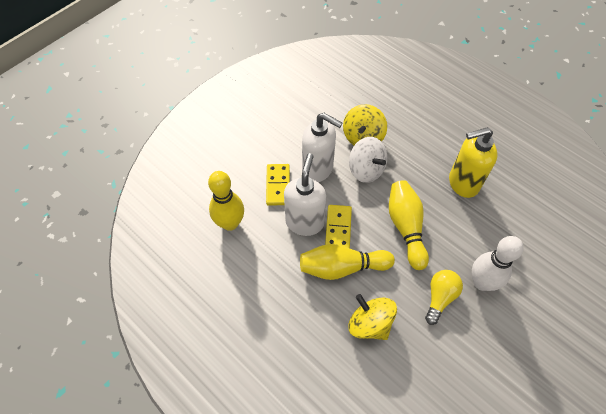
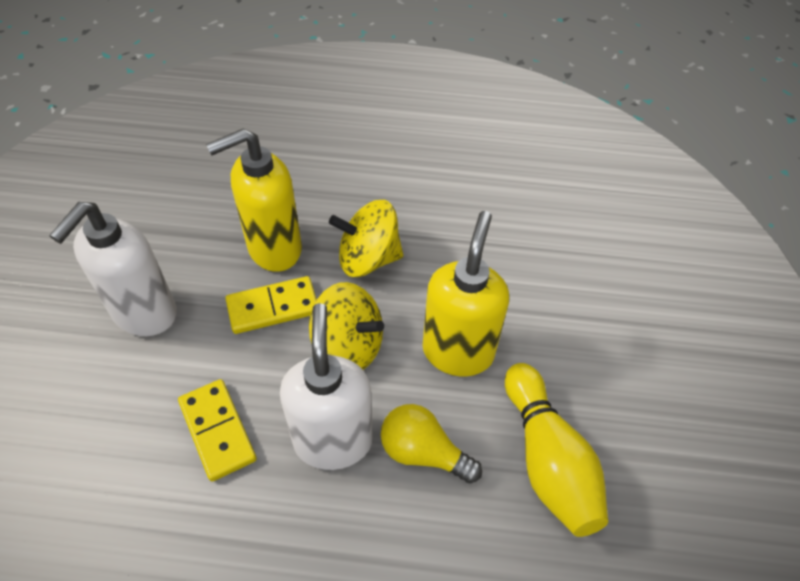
white bowling pin: 1 -> 0
white spinning top: 1 -> 0
yellow bowling pin: 3 -> 1
yellow soap dispenser: 1 -> 2

